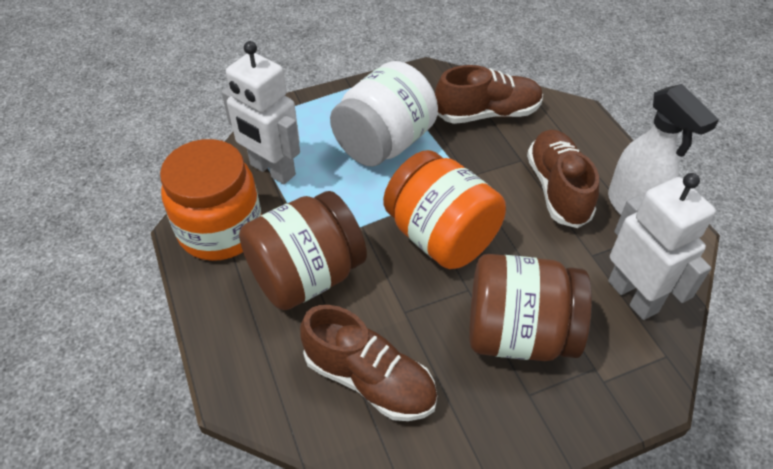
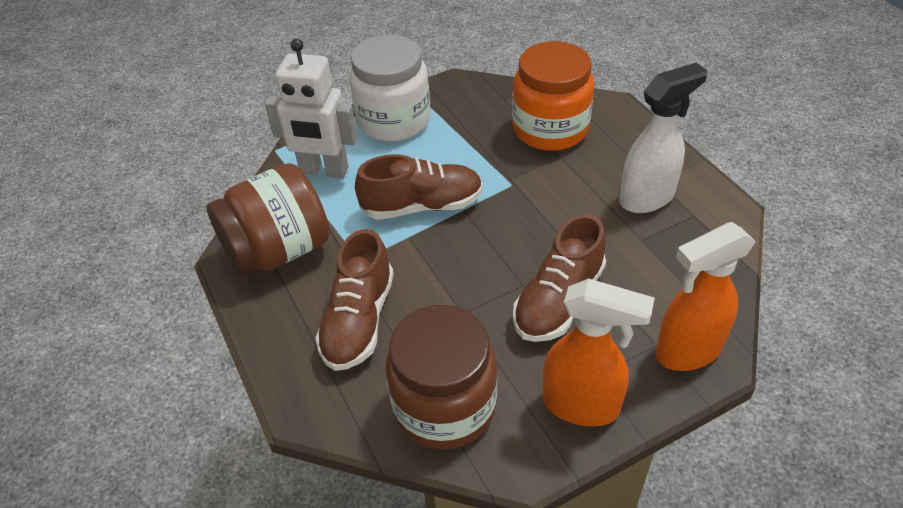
orange jar: 2 -> 1
orange spray bottle: 0 -> 2
white robot: 2 -> 1

